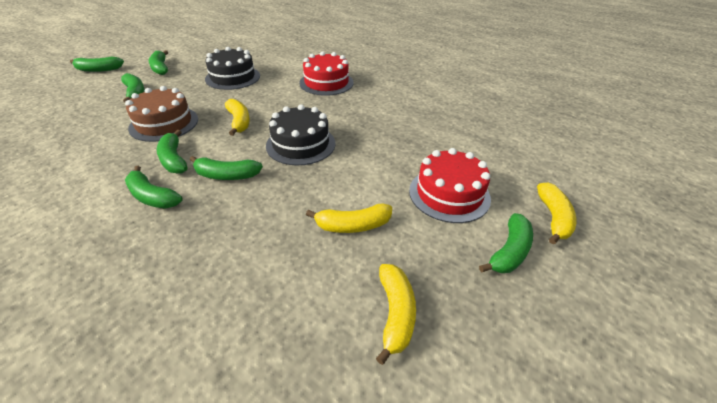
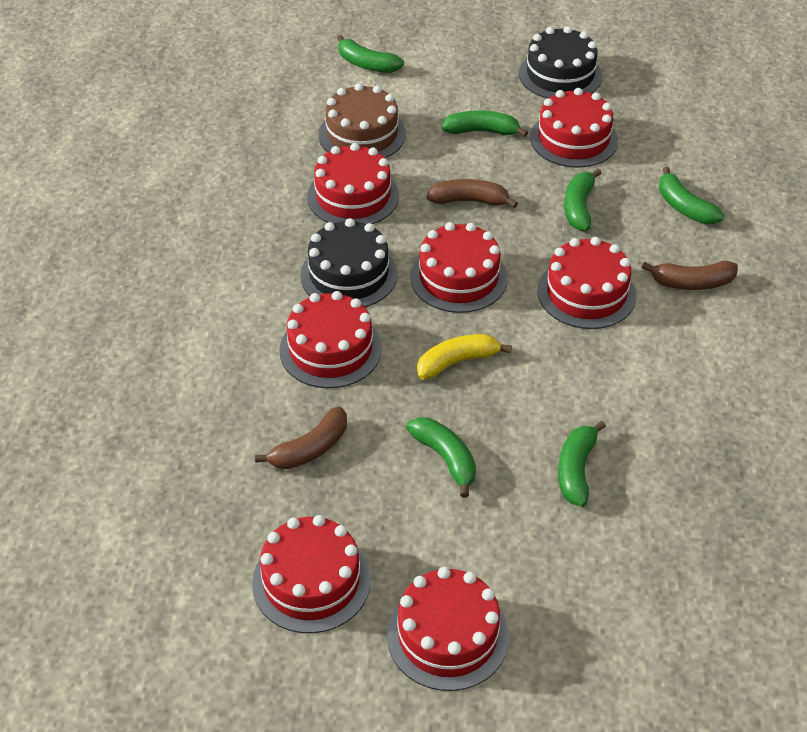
brown banana: 0 -> 3
green banana: 7 -> 6
red cake: 2 -> 7
yellow banana: 4 -> 1

